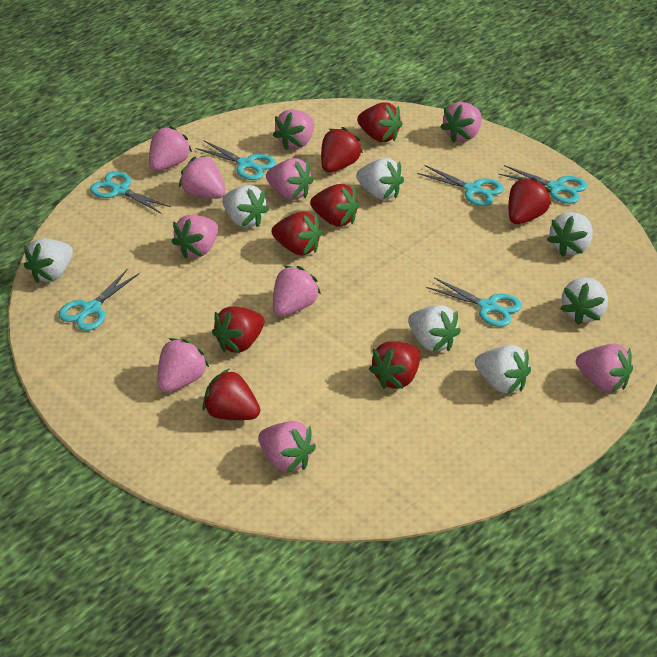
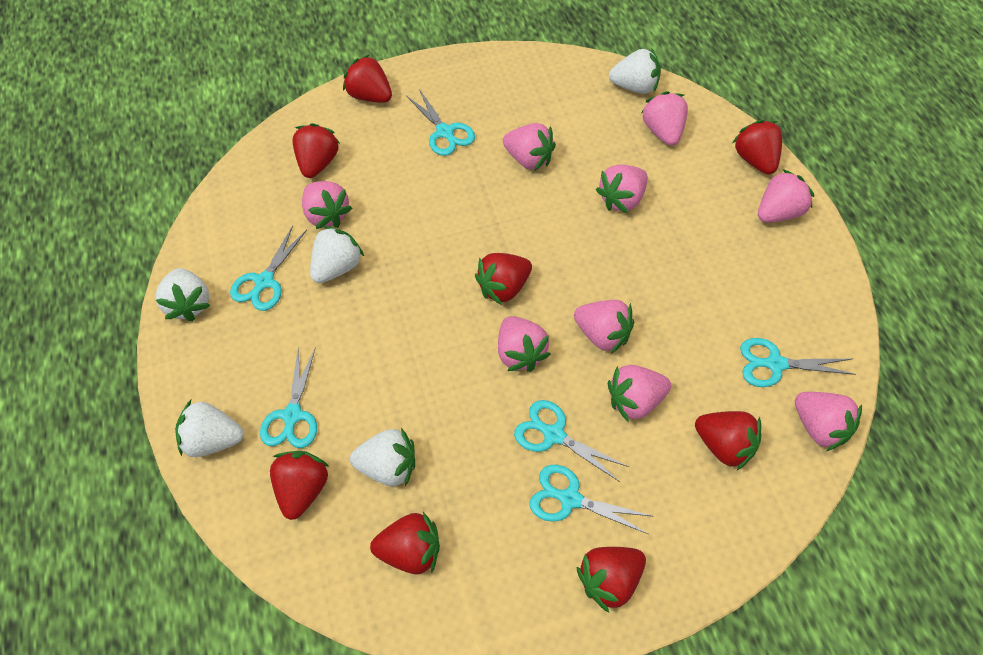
pink strawberry: 10 -> 9
white strawberry: 7 -> 5

